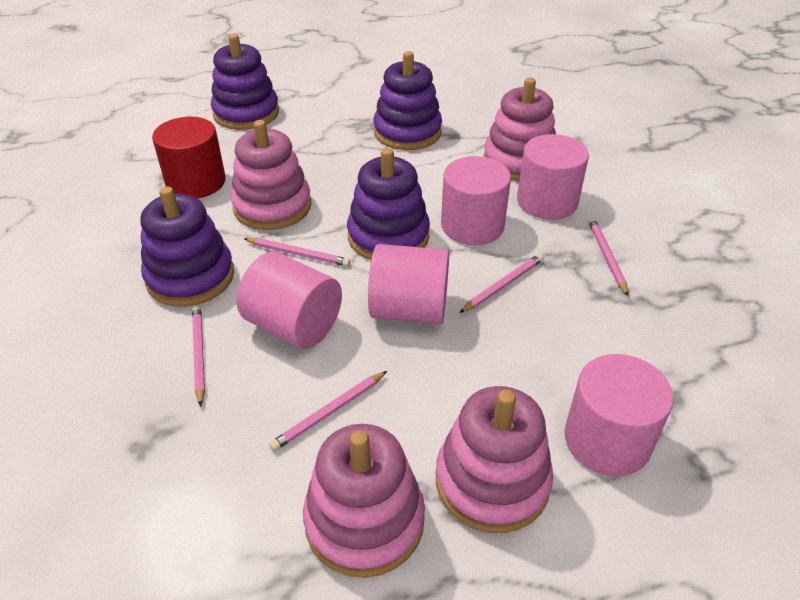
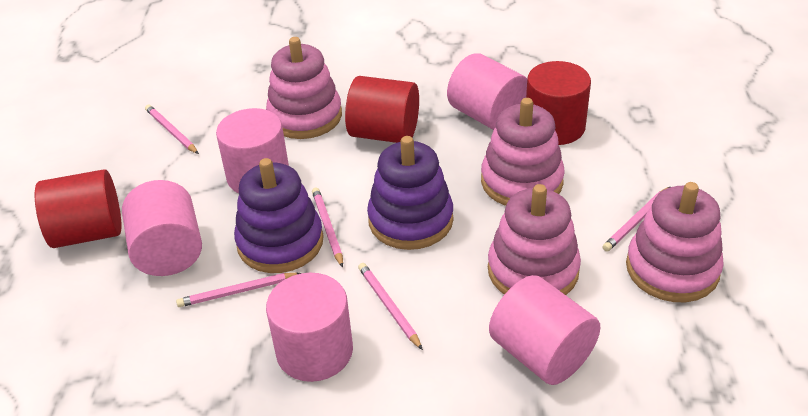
purple stacking toy: 4 -> 2
red cylinder: 1 -> 3

